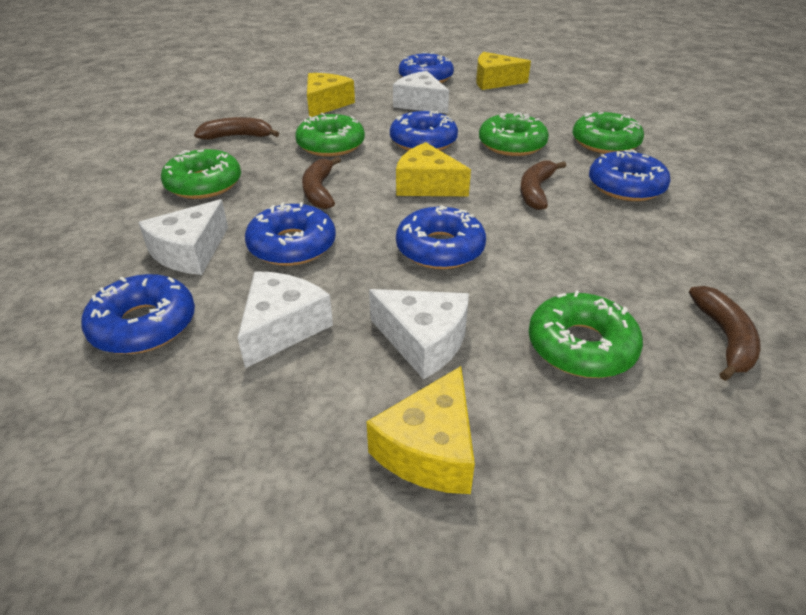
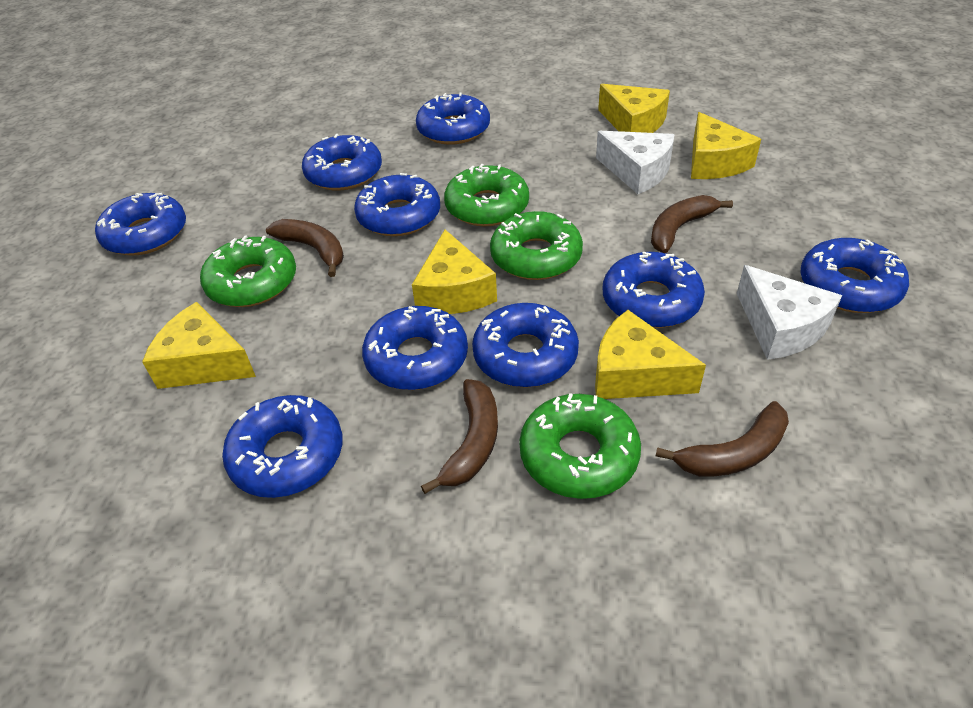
blue donut: 6 -> 9
green donut: 5 -> 4
white cheese: 4 -> 2
yellow cheese: 4 -> 5

